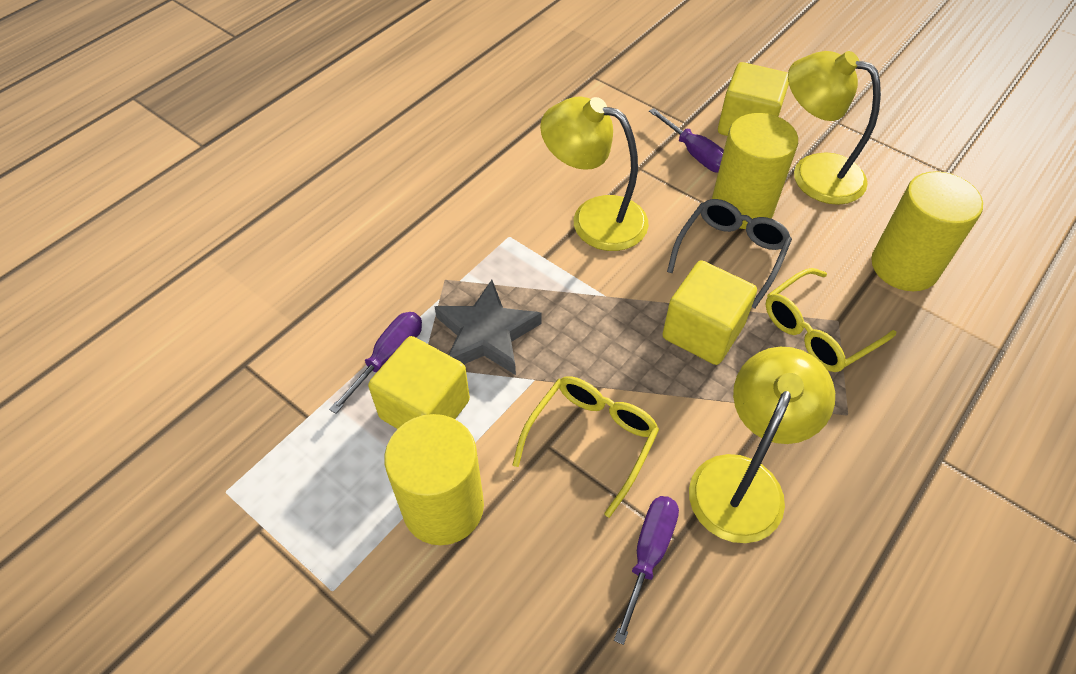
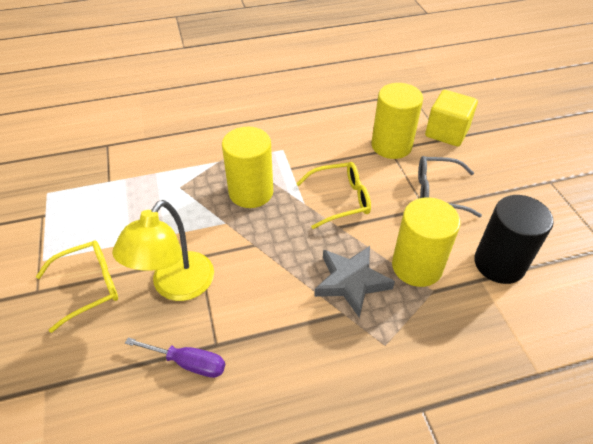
black cylinder: 0 -> 1
purple screwdriver: 3 -> 1
yellow cube: 3 -> 1
yellow lamp: 3 -> 1

